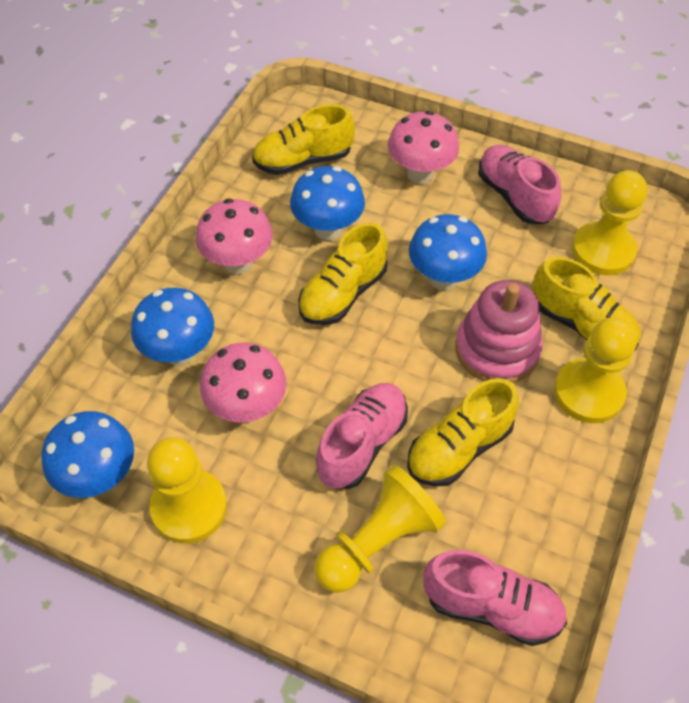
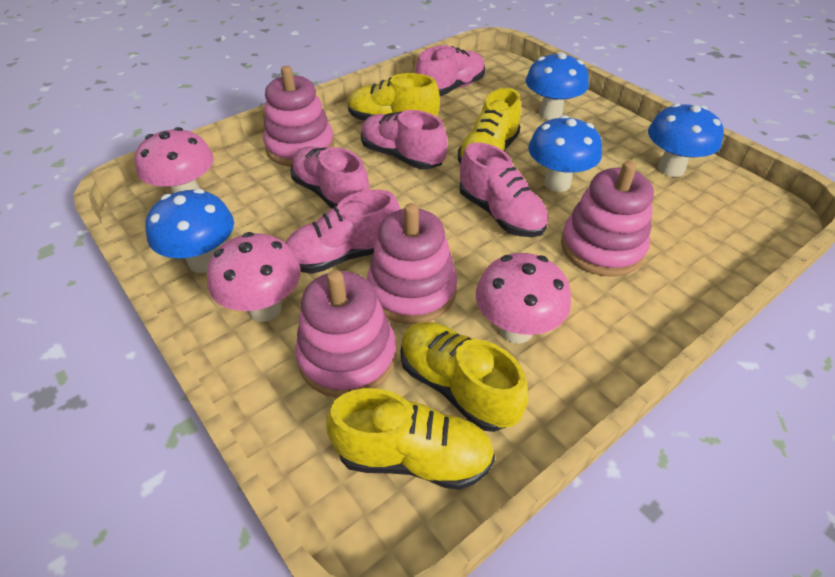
pink shoe: 3 -> 5
pink stacking toy: 1 -> 4
yellow pawn: 4 -> 0

